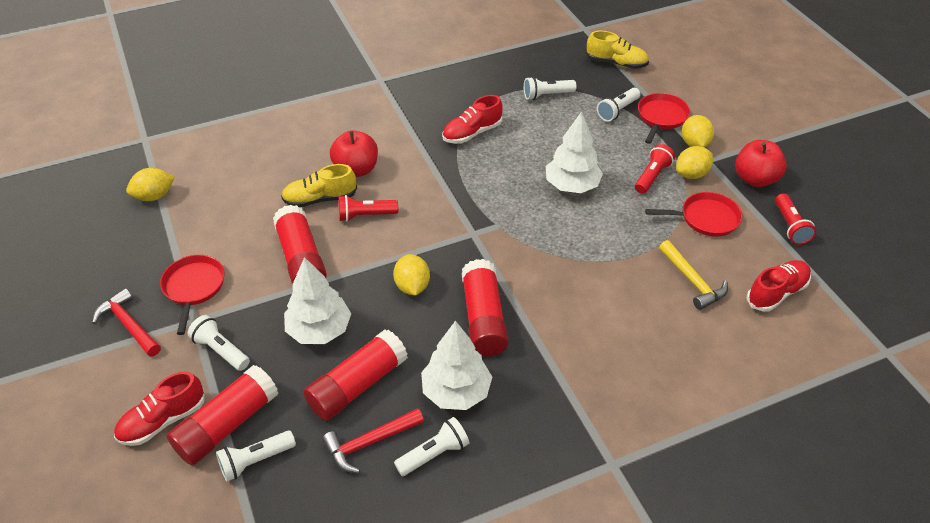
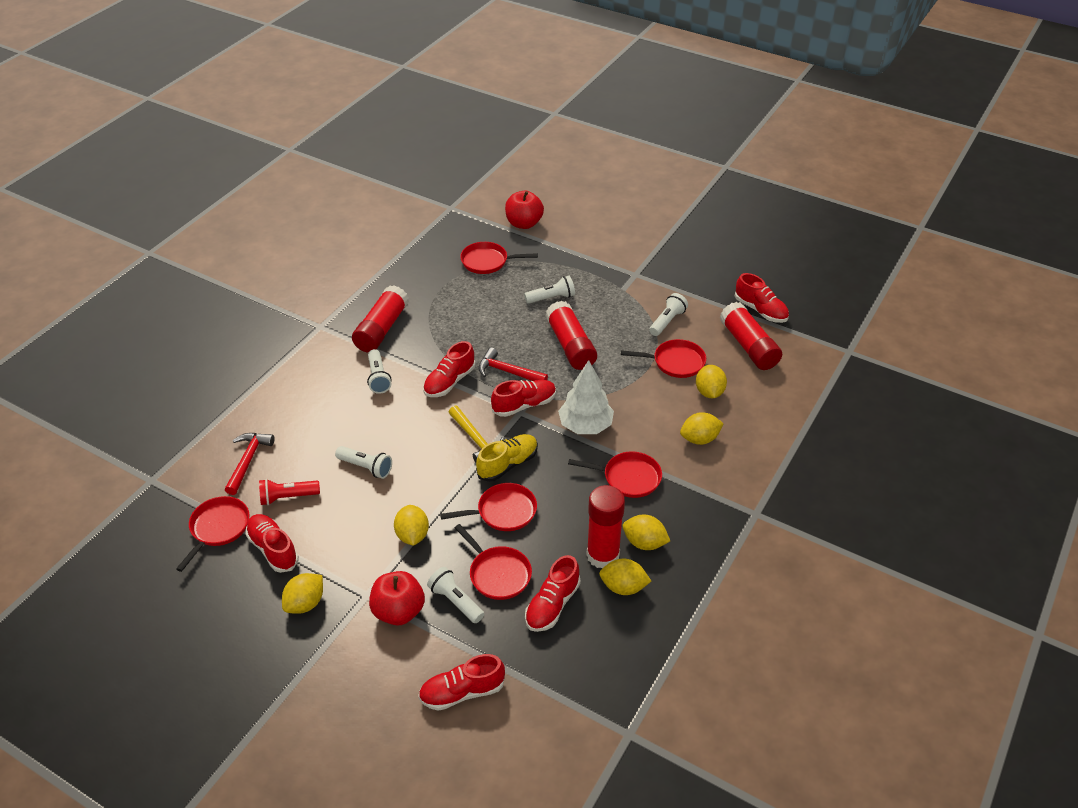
red flashlight: 3 -> 1
red pan: 3 -> 6
red shoe: 3 -> 6
white tree: 3 -> 1
yellow lemon: 4 -> 6
yellow shoe: 2 -> 1

